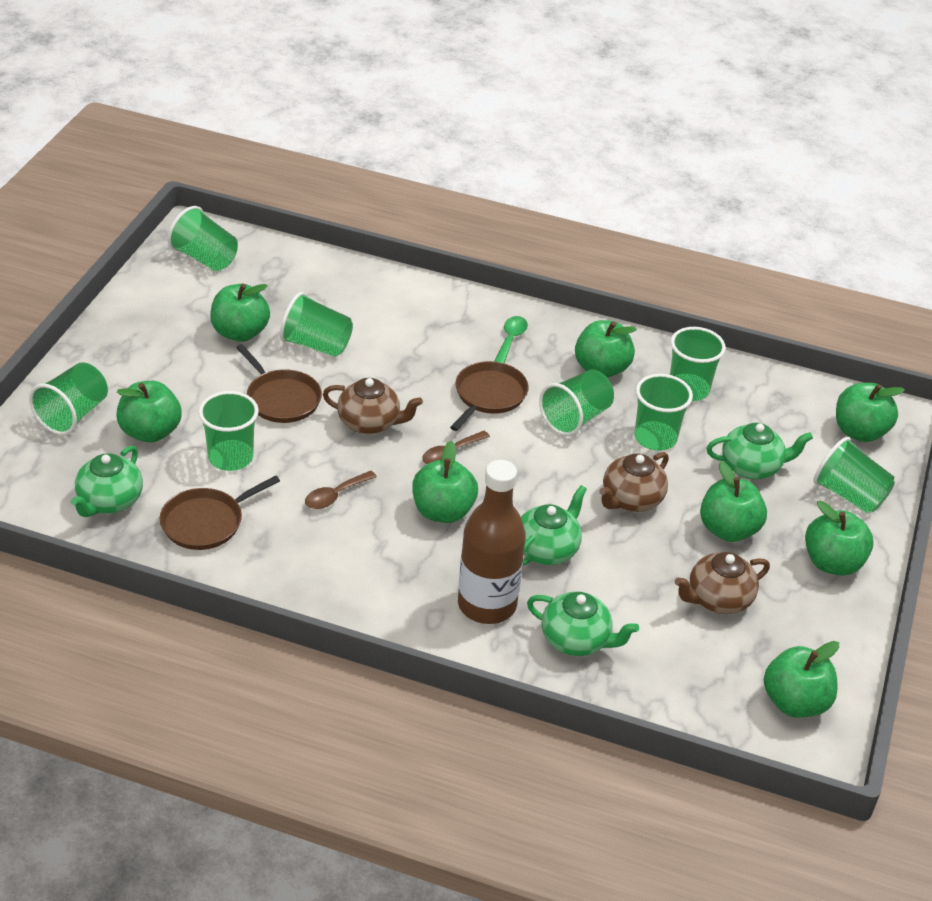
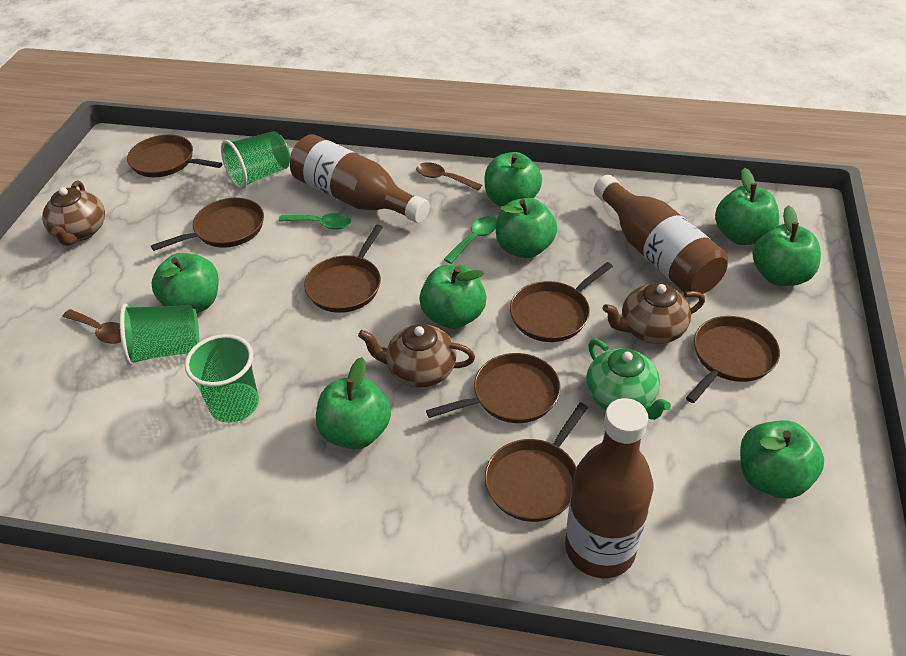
brown bottle: 1 -> 3
brown pan: 3 -> 7
green cup: 8 -> 3
green spoon: 1 -> 2
green teapot: 4 -> 1

